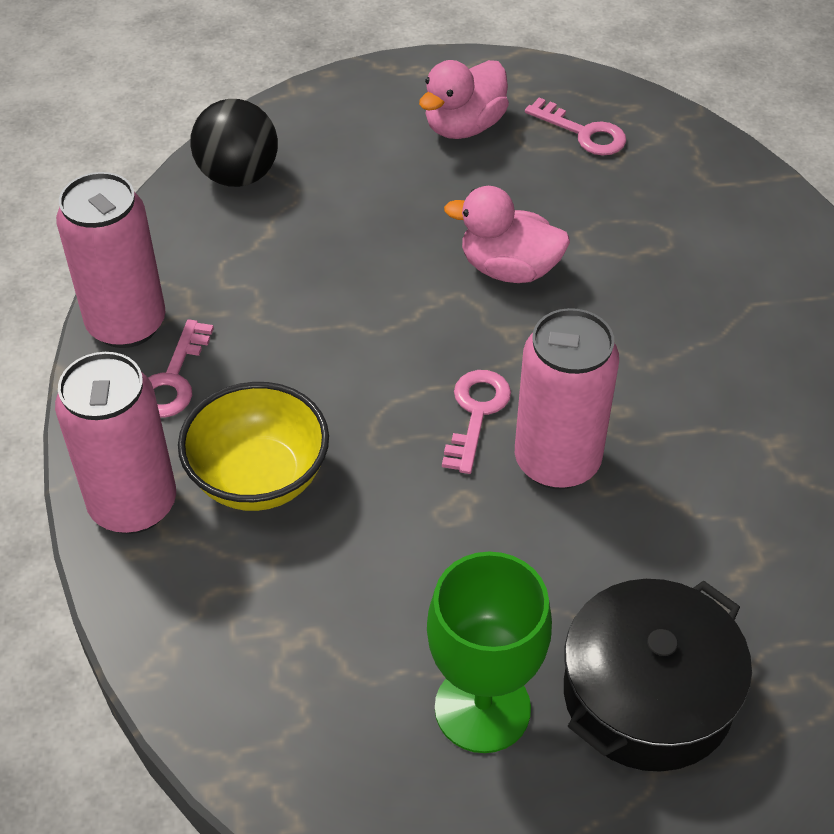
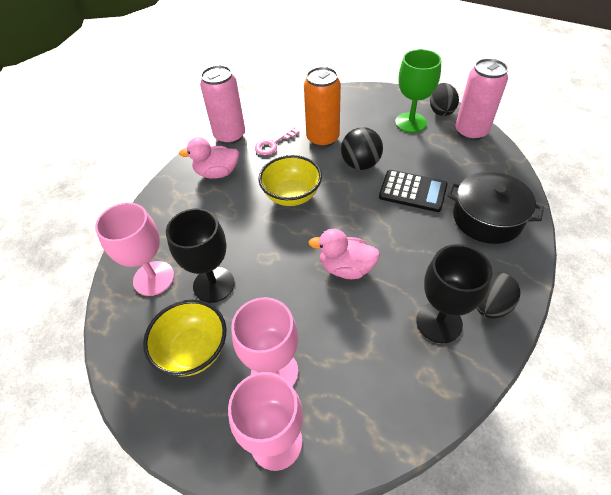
black calculator: 0 -> 1
black egg: 0 -> 2
black goblet: 0 -> 2
orange can: 0 -> 1
pink can: 3 -> 2
pink goblet: 0 -> 3
pink key: 3 -> 1
yellow bowl: 1 -> 2

